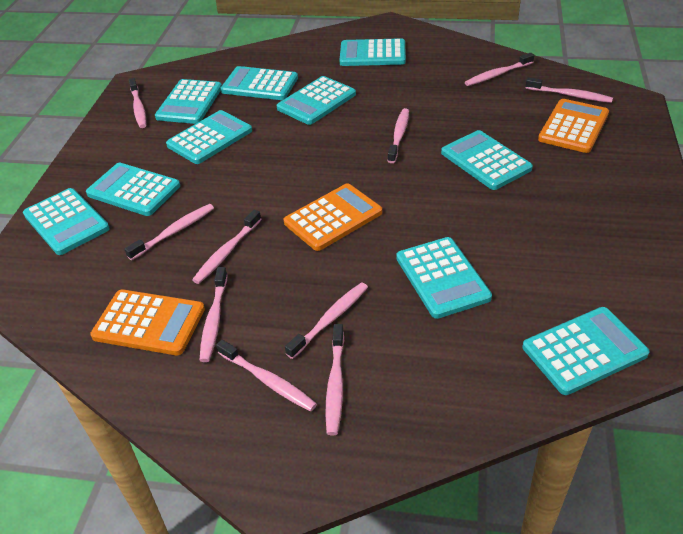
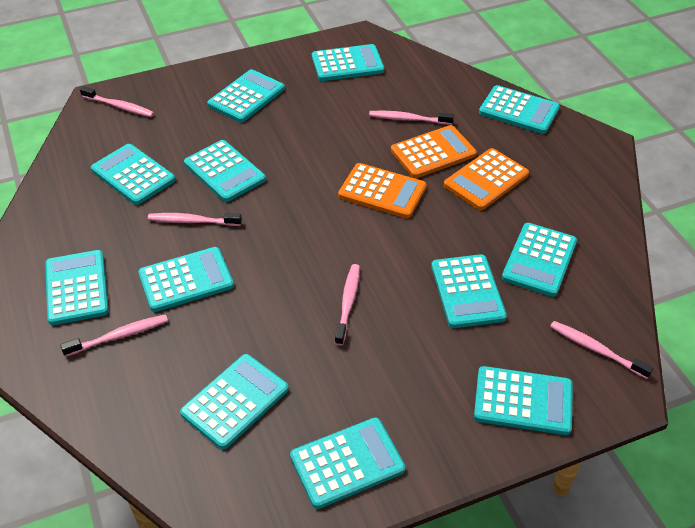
pink toothbrush: 10 -> 6
turquoise calculator: 10 -> 12

